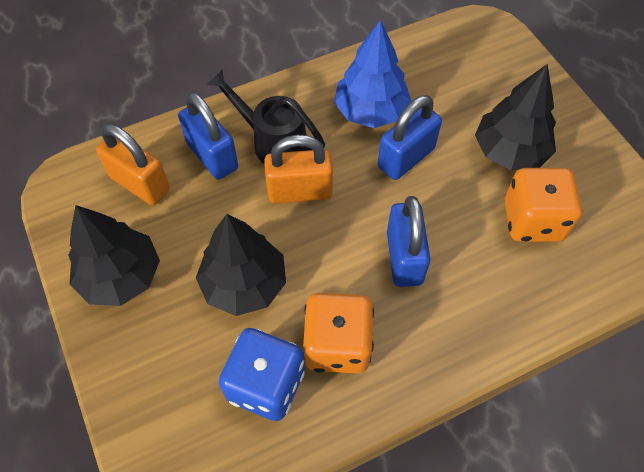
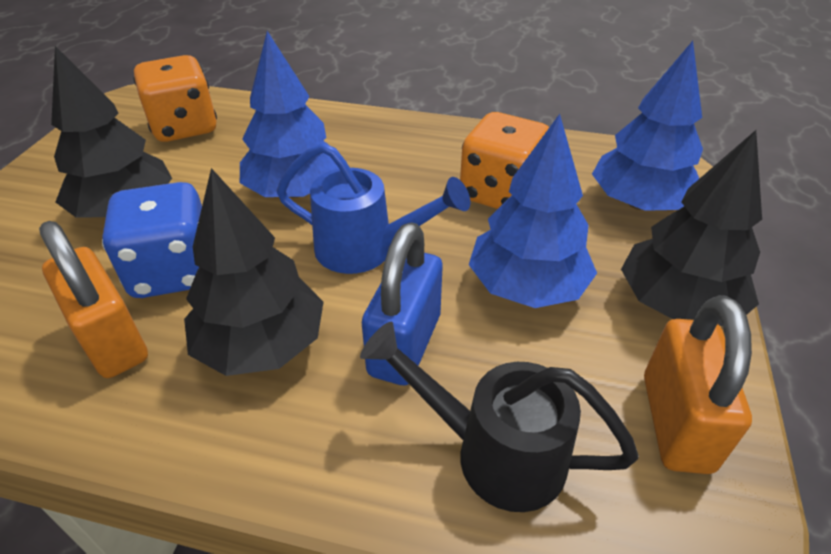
blue padlock: 3 -> 1
blue tree: 1 -> 3
blue watering can: 0 -> 1

